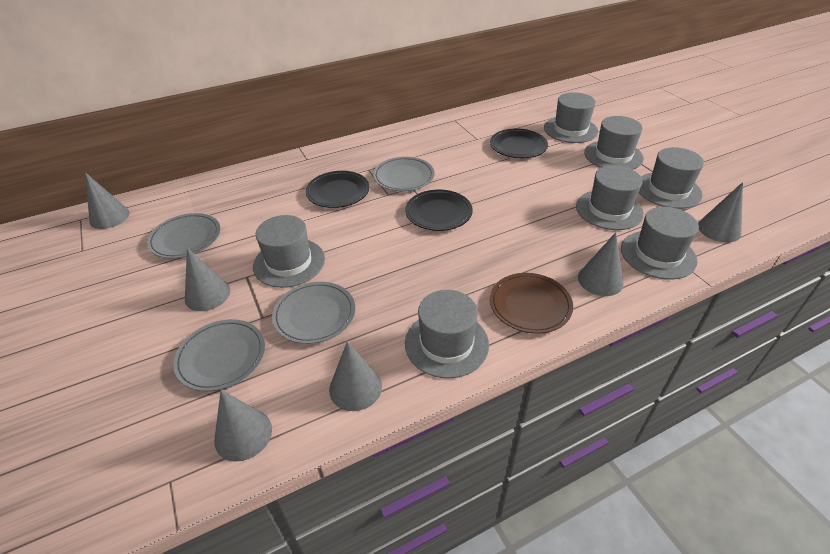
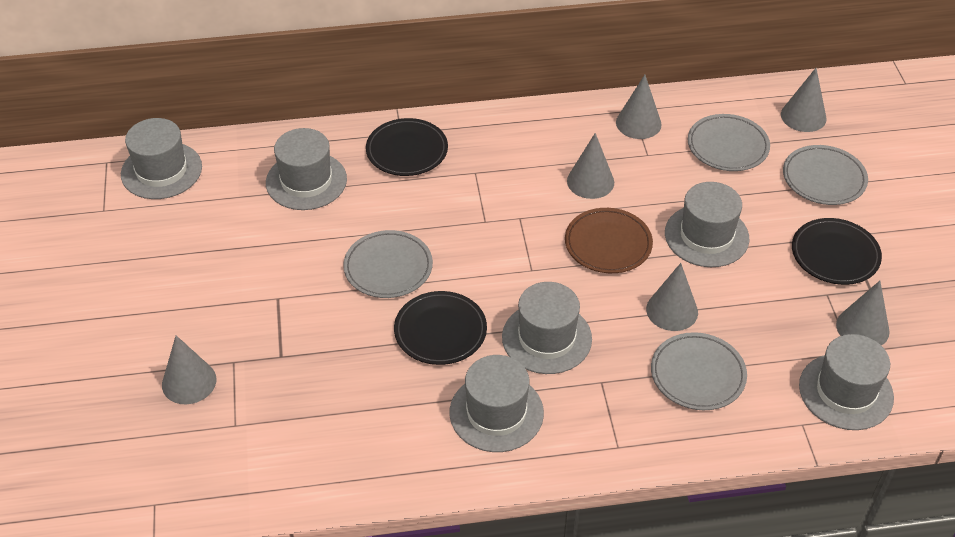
grey hat: 7 -> 6

